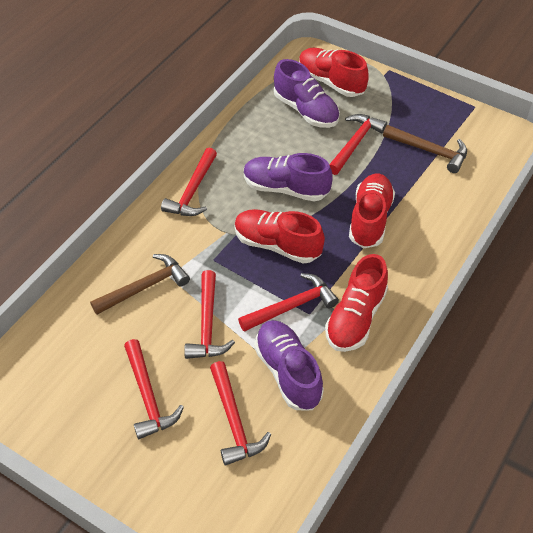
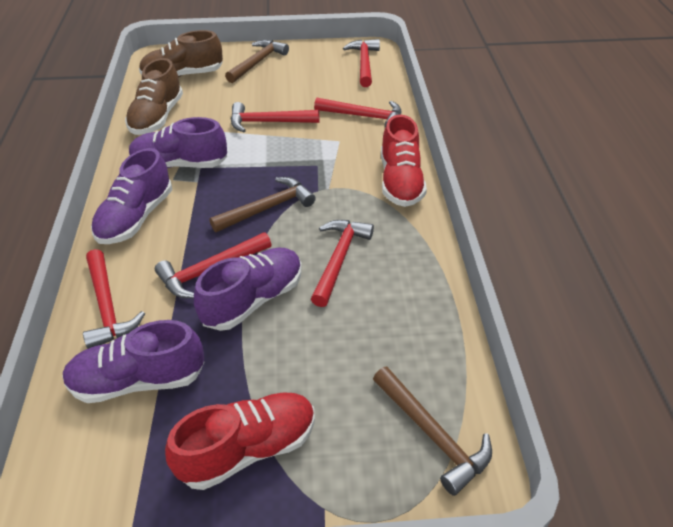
brown hammer: 2 -> 3
brown shoe: 0 -> 2
purple shoe: 3 -> 4
red shoe: 4 -> 2

